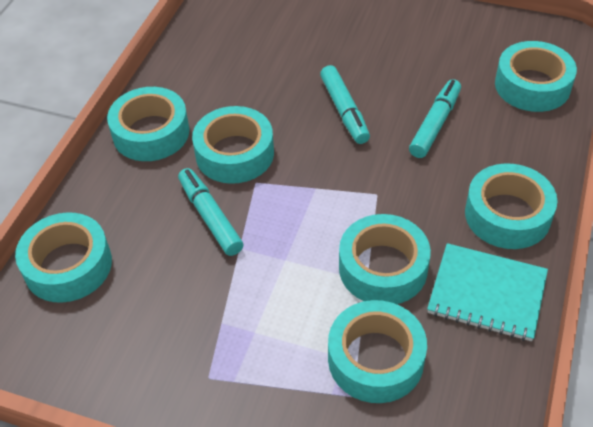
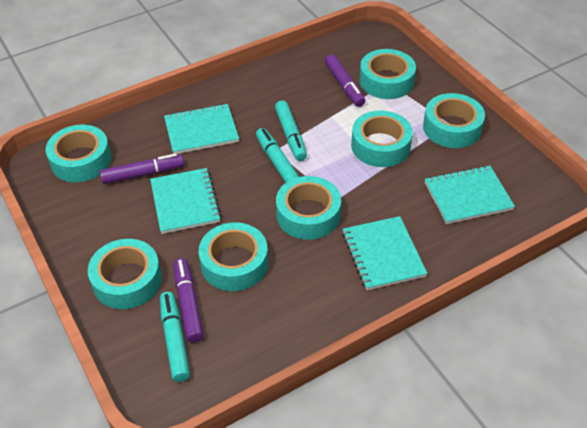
purple marker: 0 -> 3
turquoise notebook: 1 -> 4

